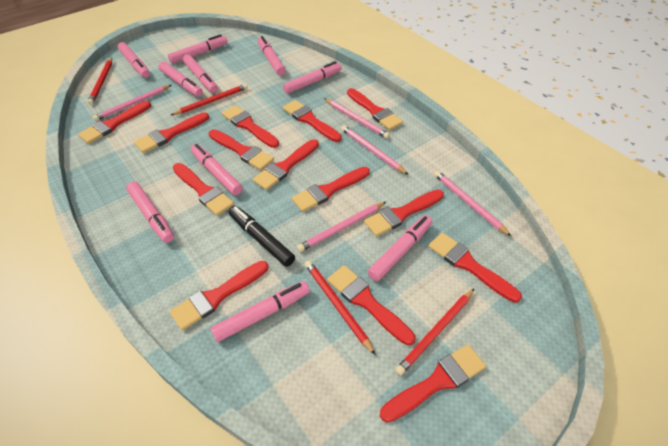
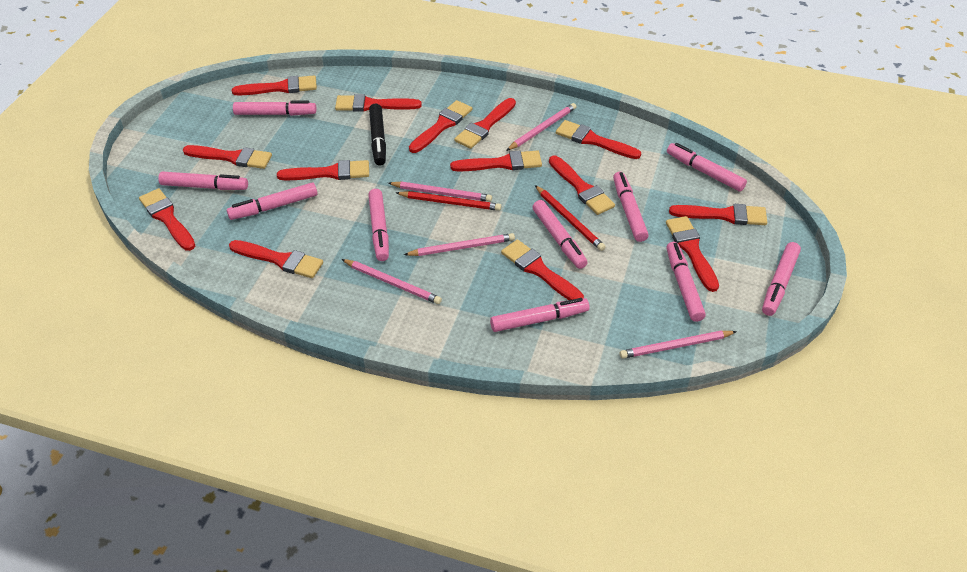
red pencil: 4 -> 2

